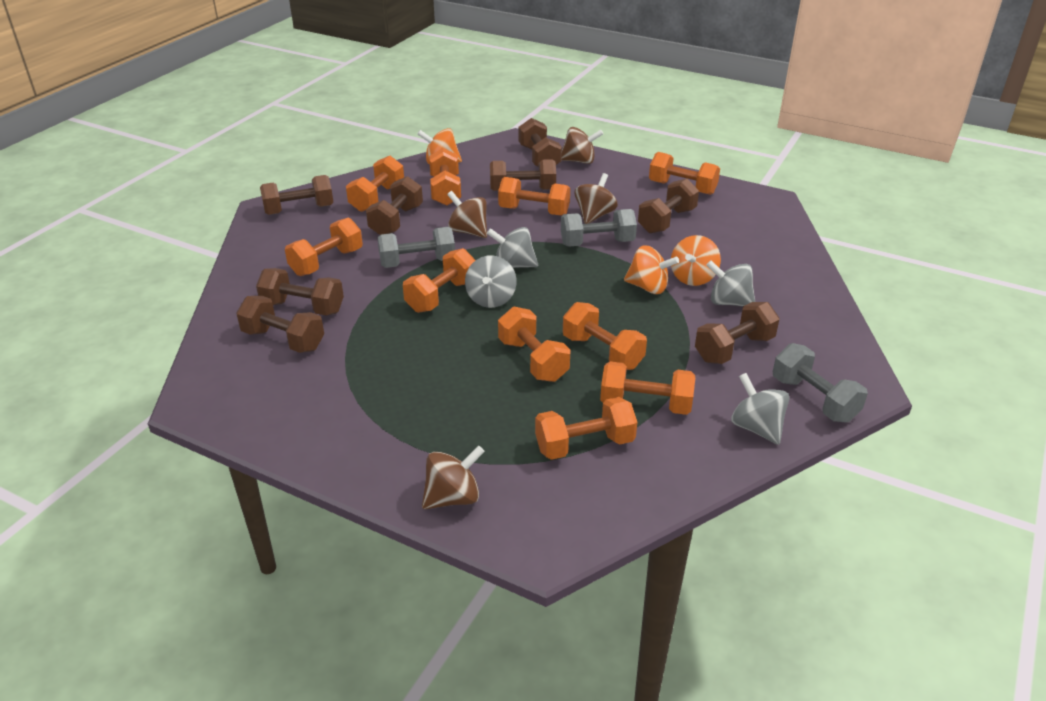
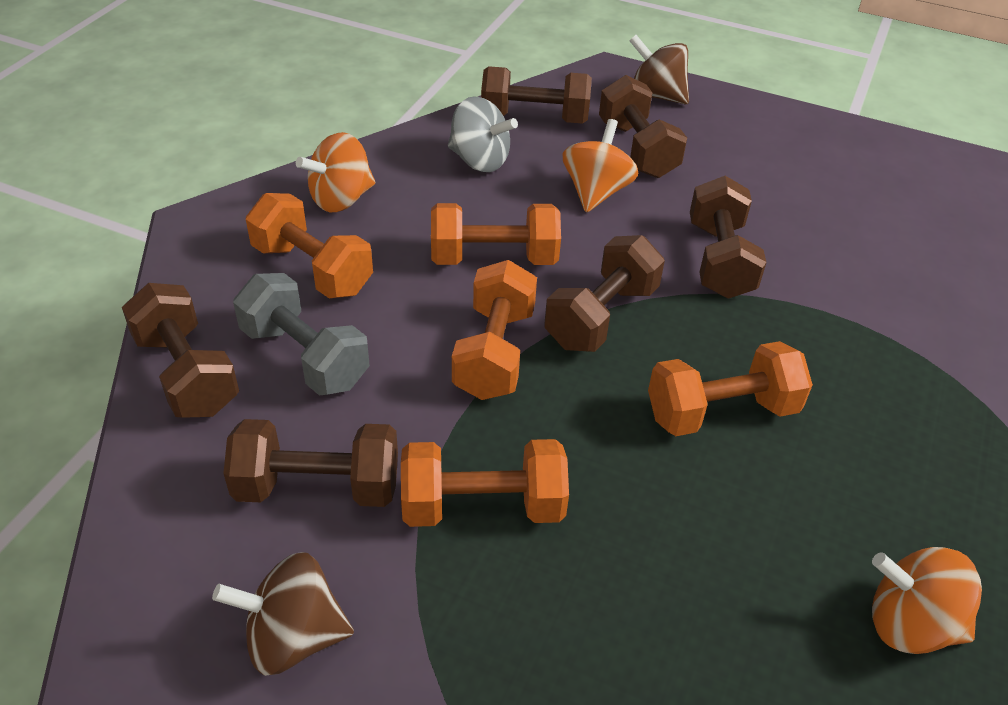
brown dumbbell: 8 -> 6
brown spinning top: 4 -> 2
grey dumbbell: 3 -> 1
grey spinning top: 4 -> 1
orange dumbbell: 10 -> 5

